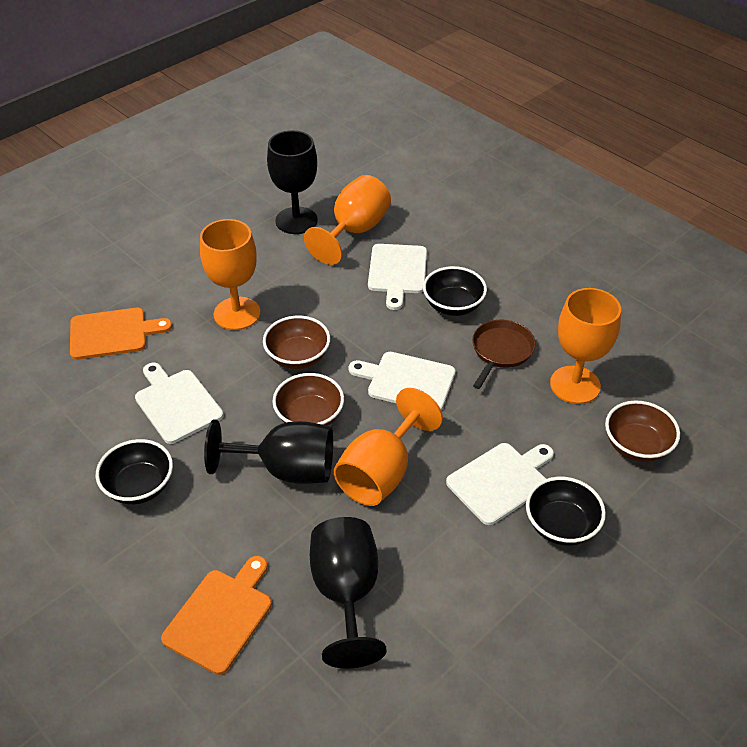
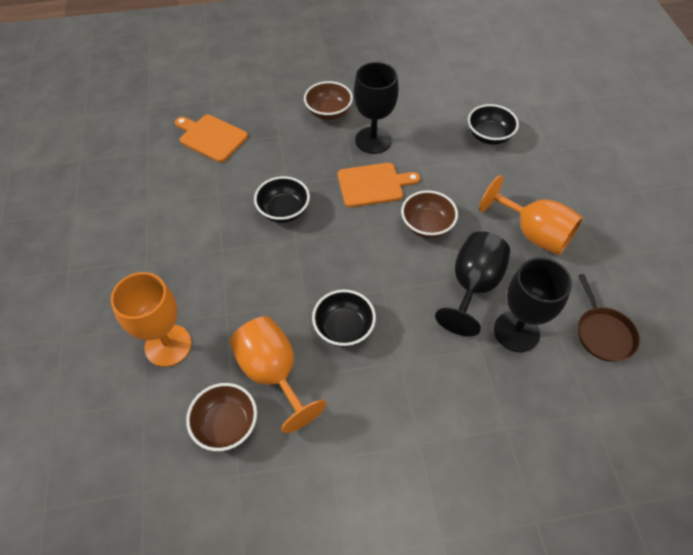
orange goblet: 4 -> 3
white cutting board: 4 -> 0

